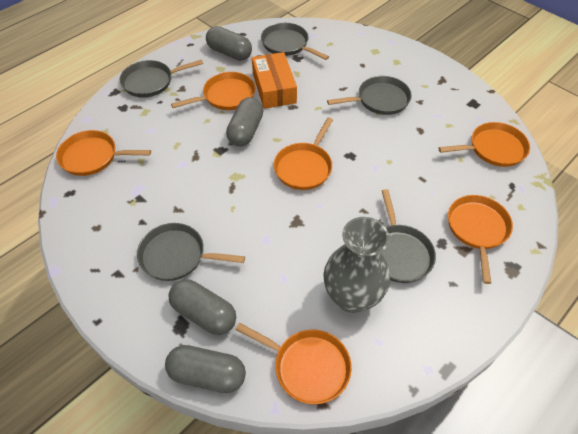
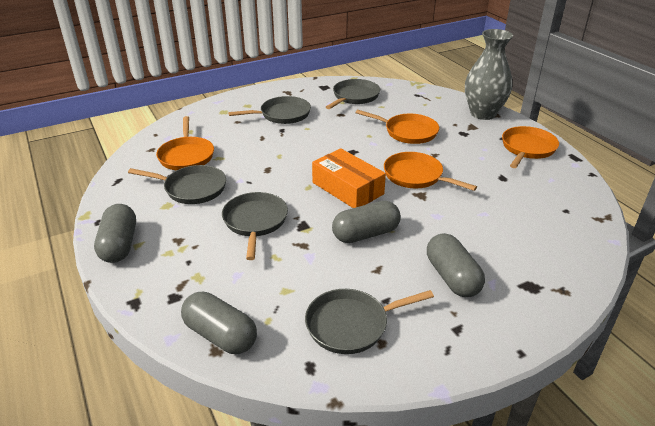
orange pan: 6 -> 4

